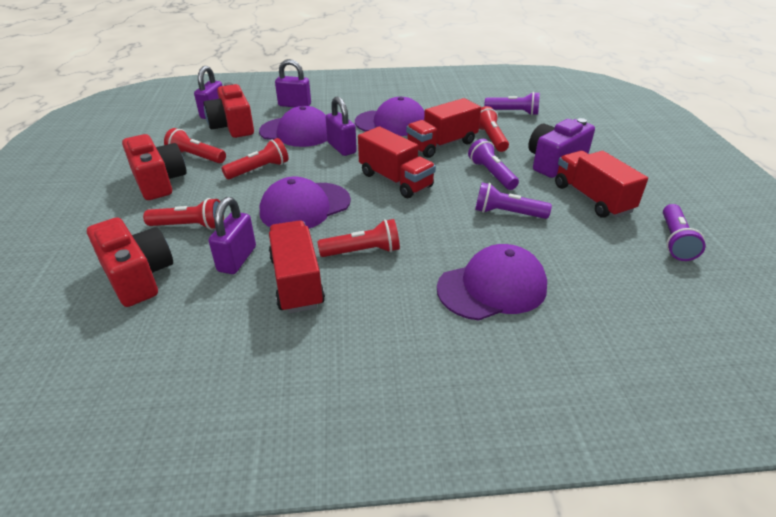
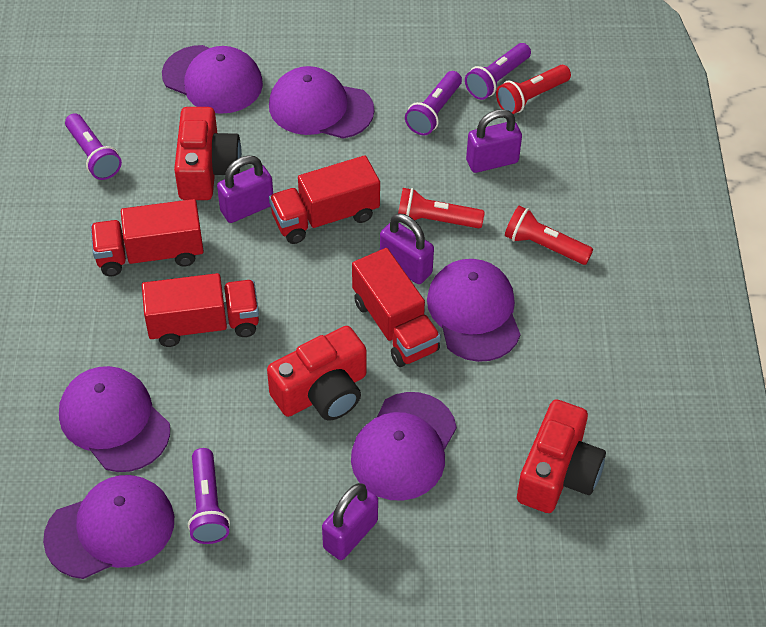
purple camera: 1 -> 0
purple cap: 4 -> 6
red flashlight: 5 -> 3

